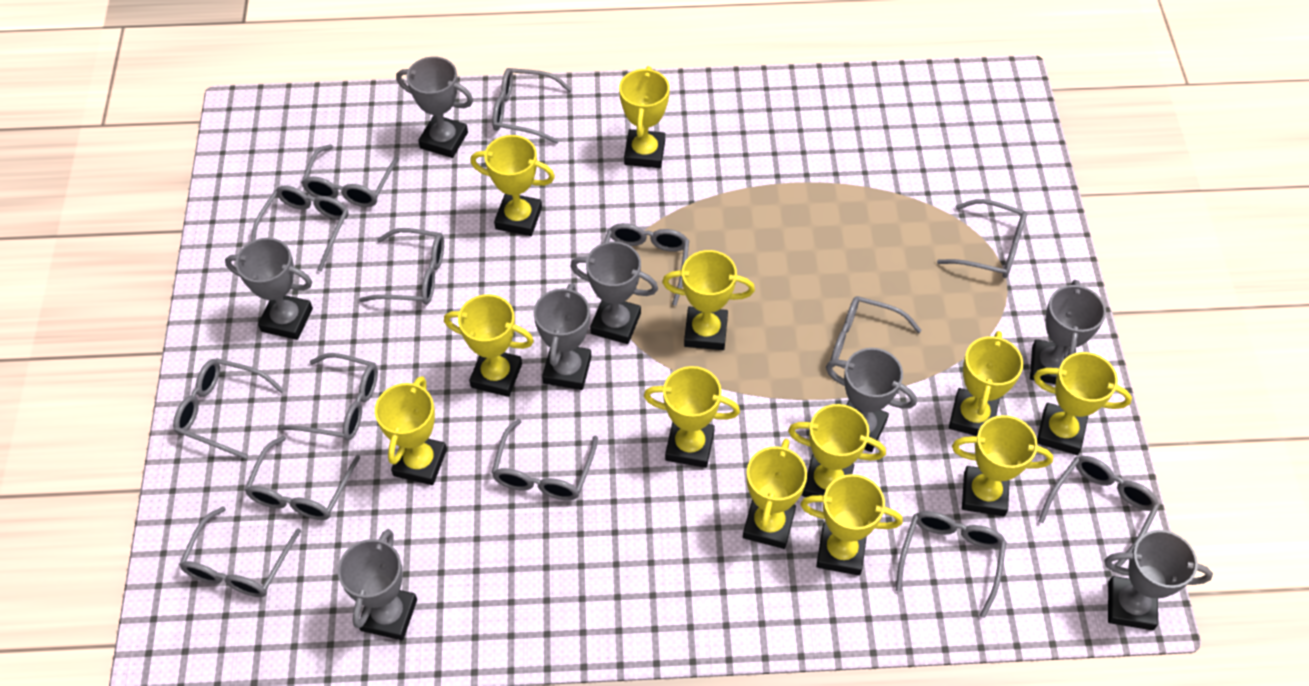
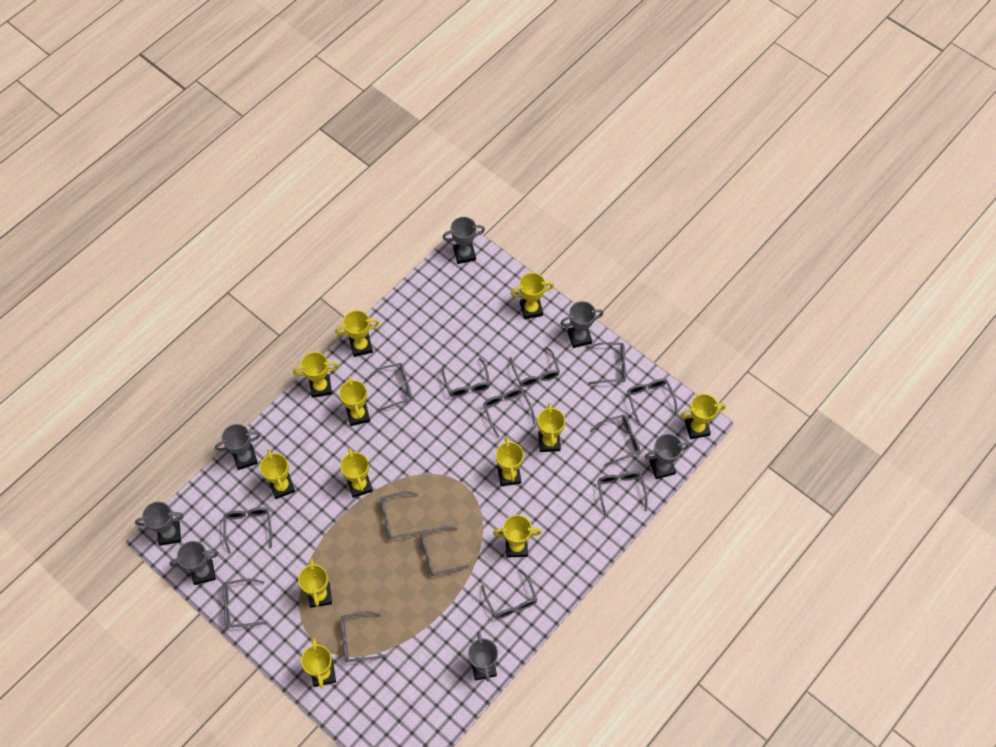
grey trophy: 8 -> 7

